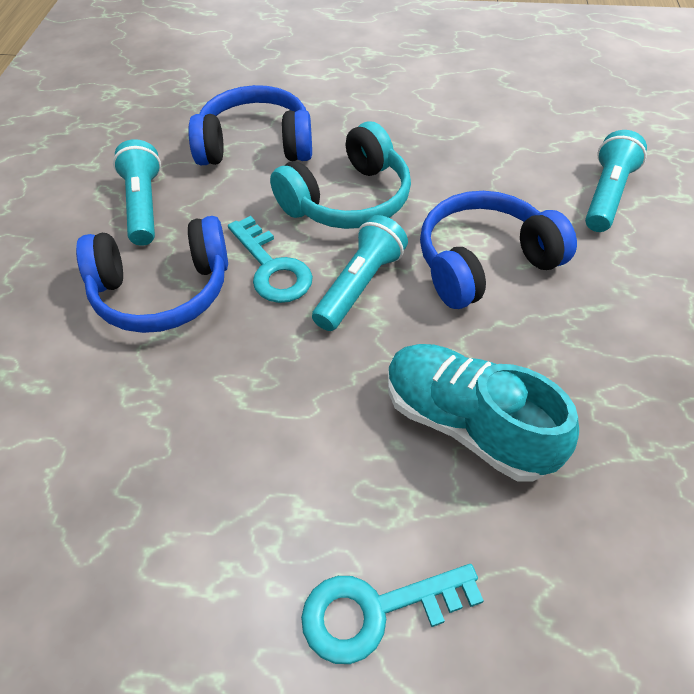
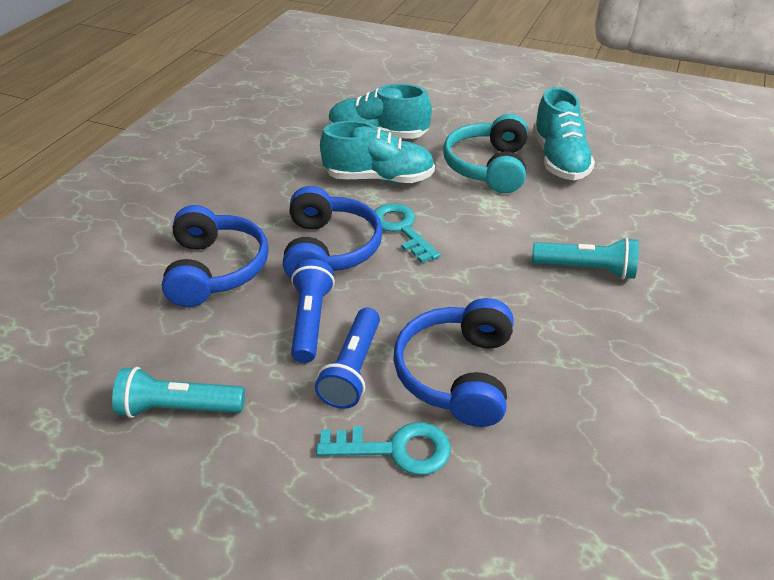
blue flashlight: 0 -> 2
turquoise flashlight: 3 -> 2
turquoise shoe: 1 -> 3

